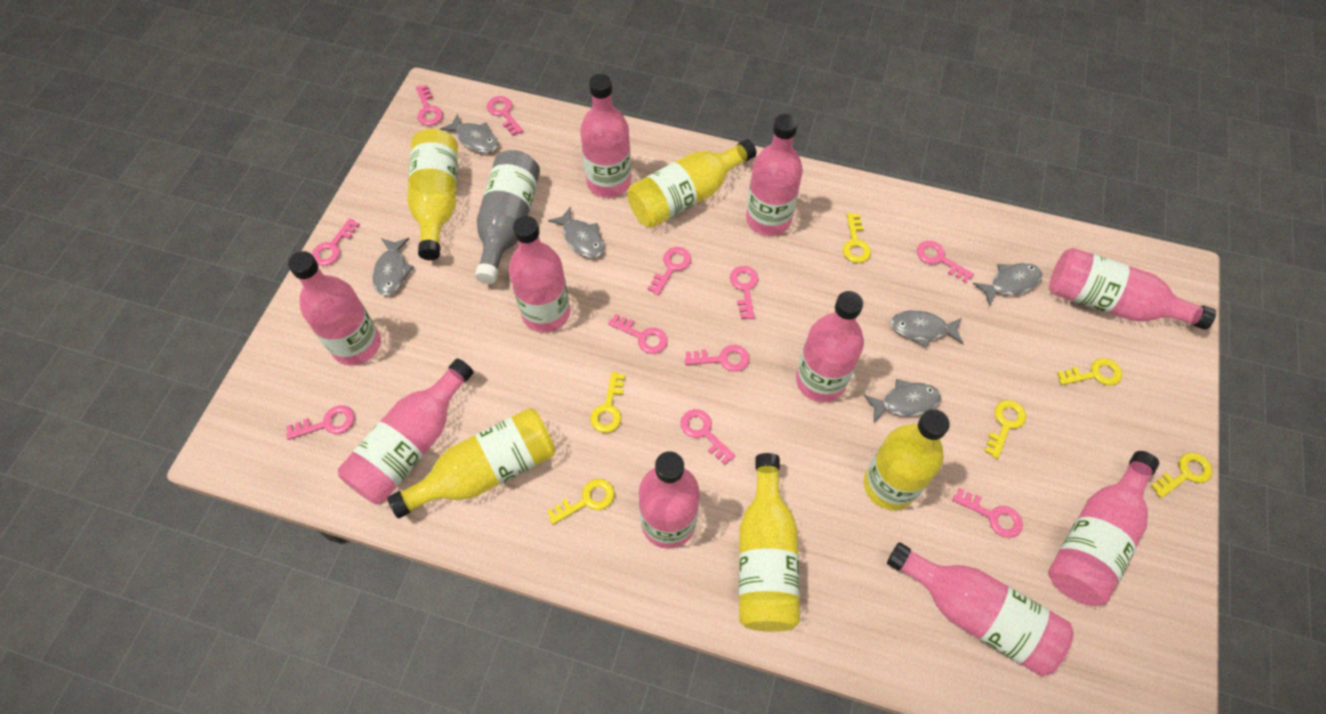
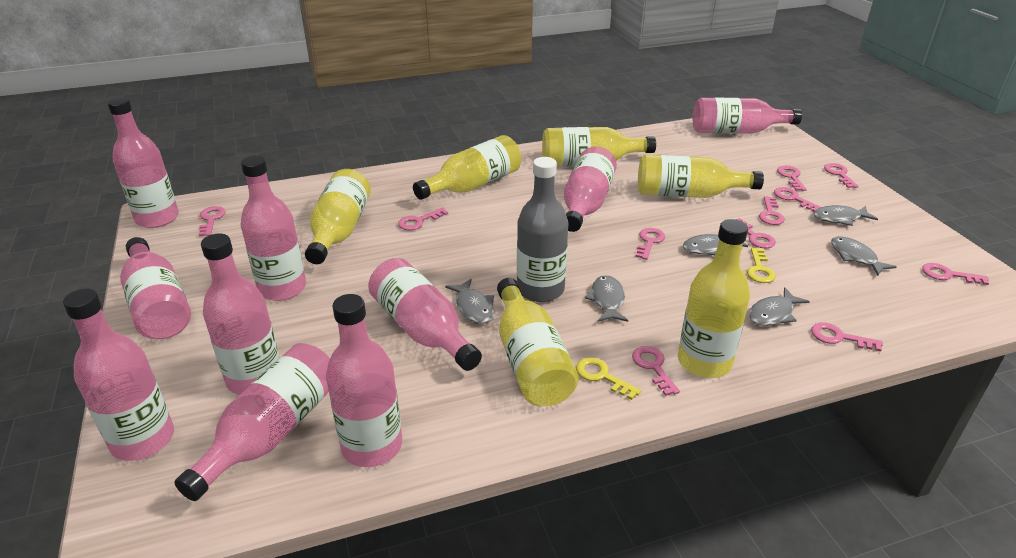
yellow bottle: 5 -> 6
yellow key: 6 -> 2

